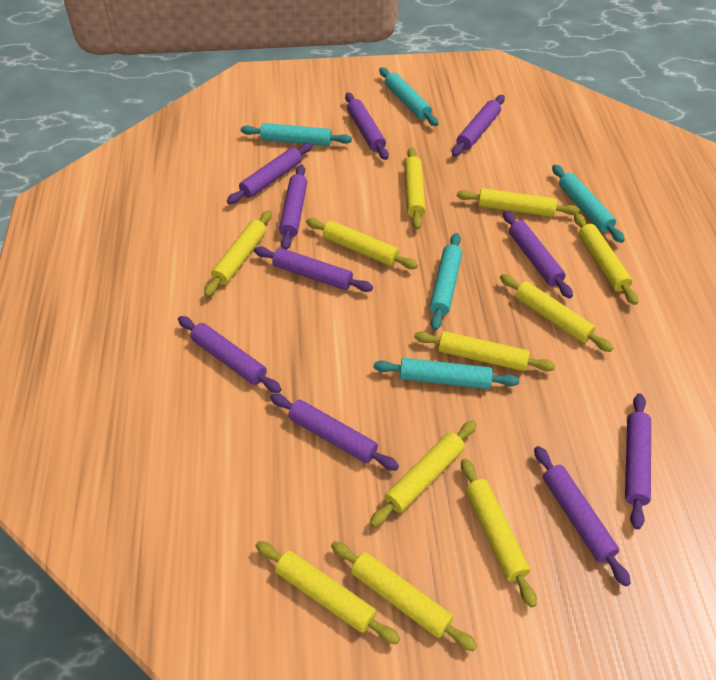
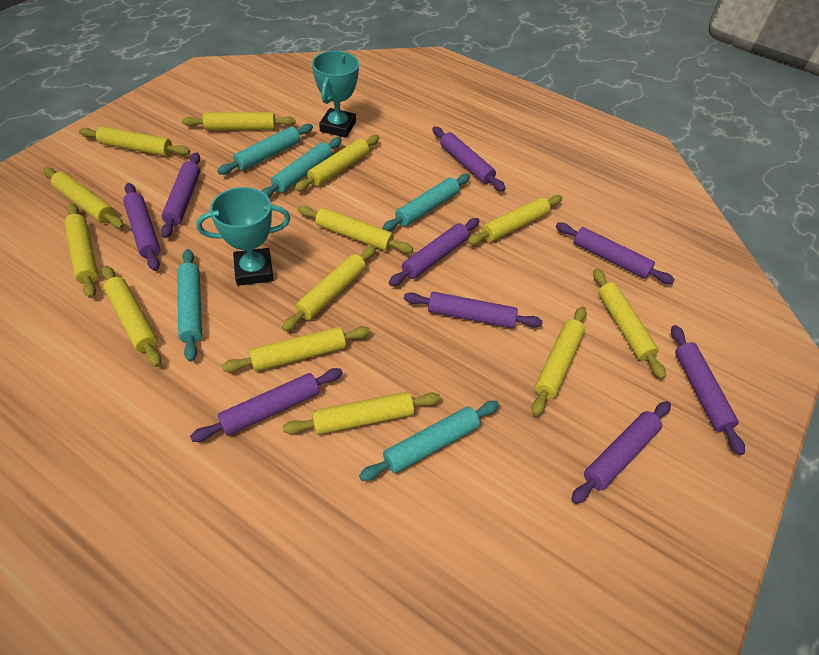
purple rolling pin: 10 -> 9
turquoise trophy: 0 -> 2
yellow rolling pin: 11 -> 13

